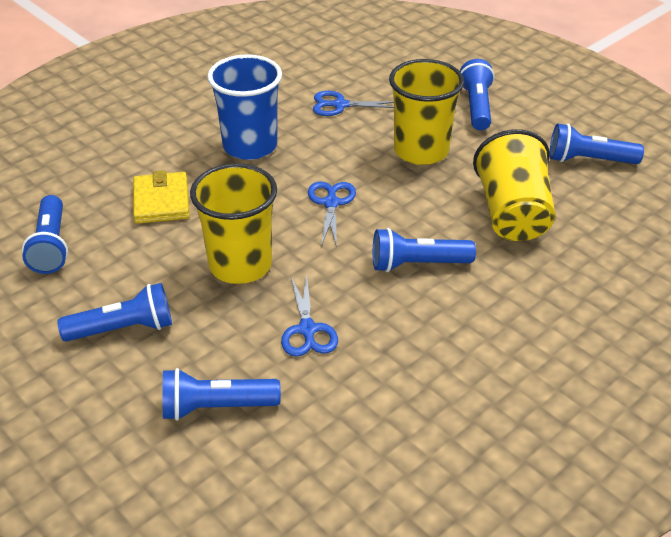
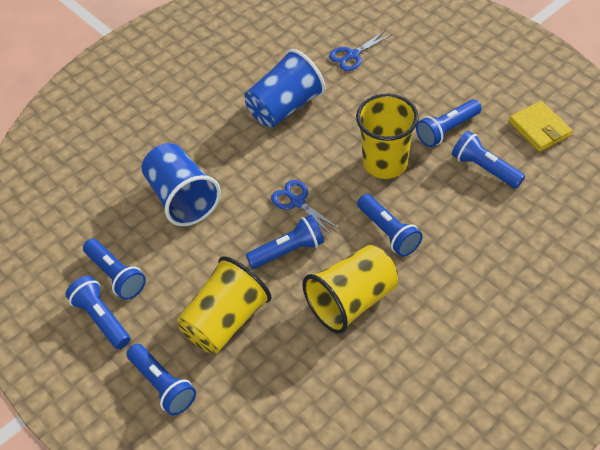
blue cup: 1 -> 2
blue flashlight: 6 -> 7
blue scissors: 3 -> 2

